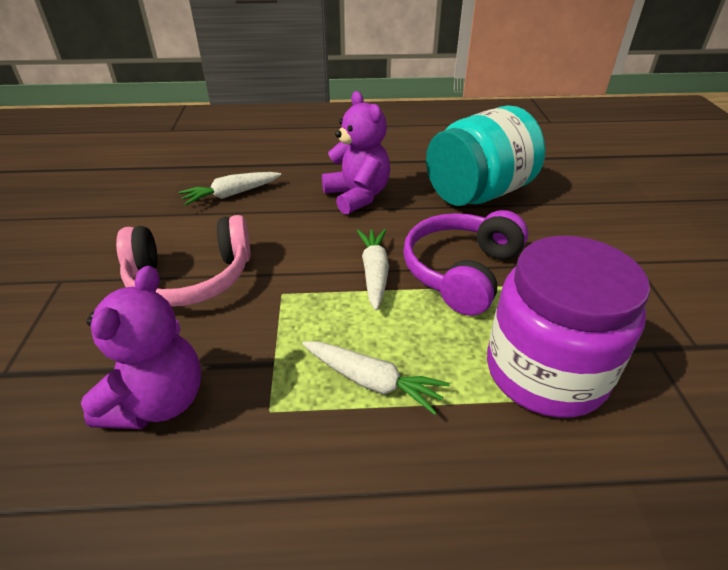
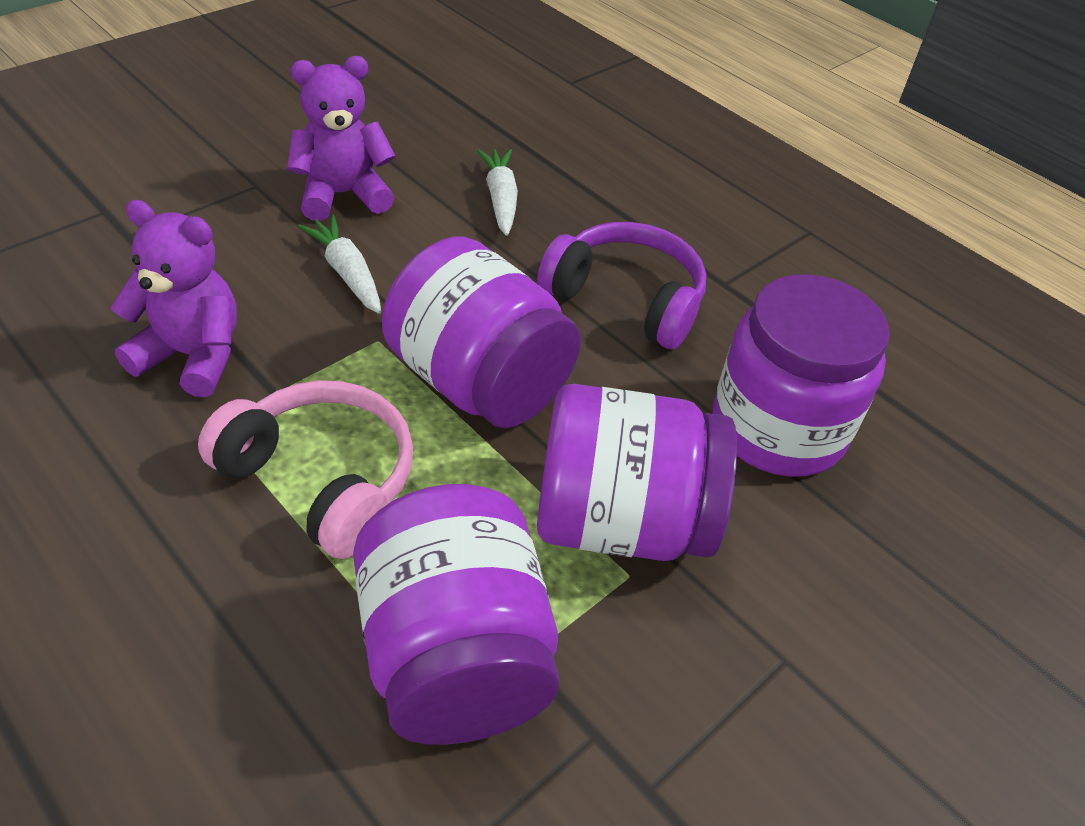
purple jar: 1 -> 4
turquoise jar: 1 -> 0
white carrot: 3 -> 2

